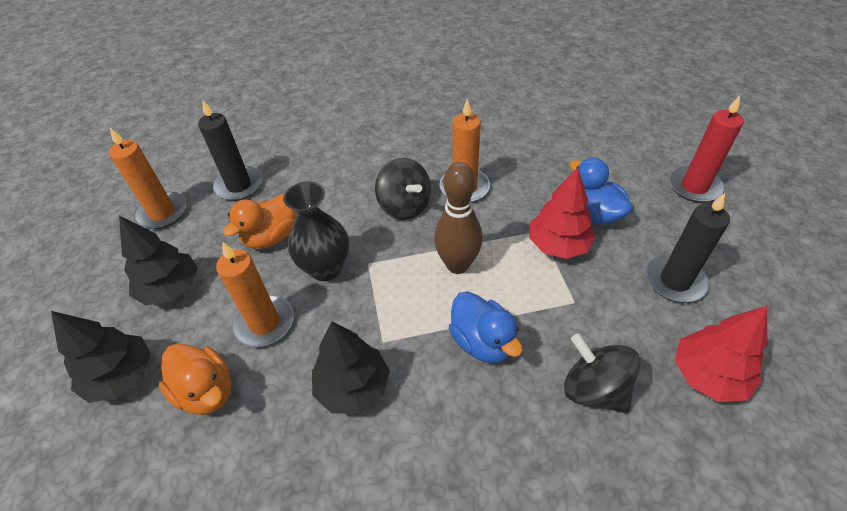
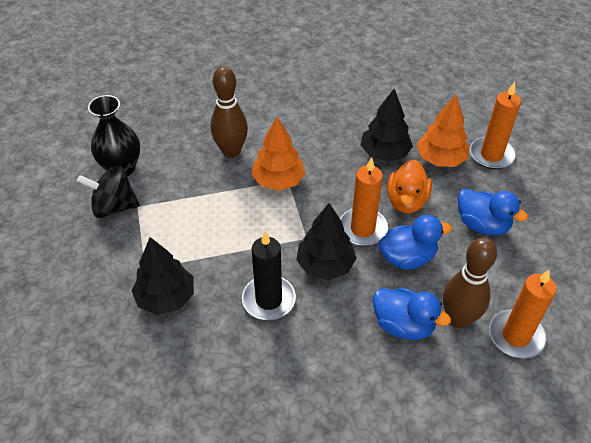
black candle: 2 -> 1
black spinning top: 2 -> 1
blue duck: 2 -> 3
brown bowling pin: 1 -> 2
orange duck: 2 -> 1
orange tree: 0 -> 2
red candle: 1 -> 0
red tree: 2 -> 0

